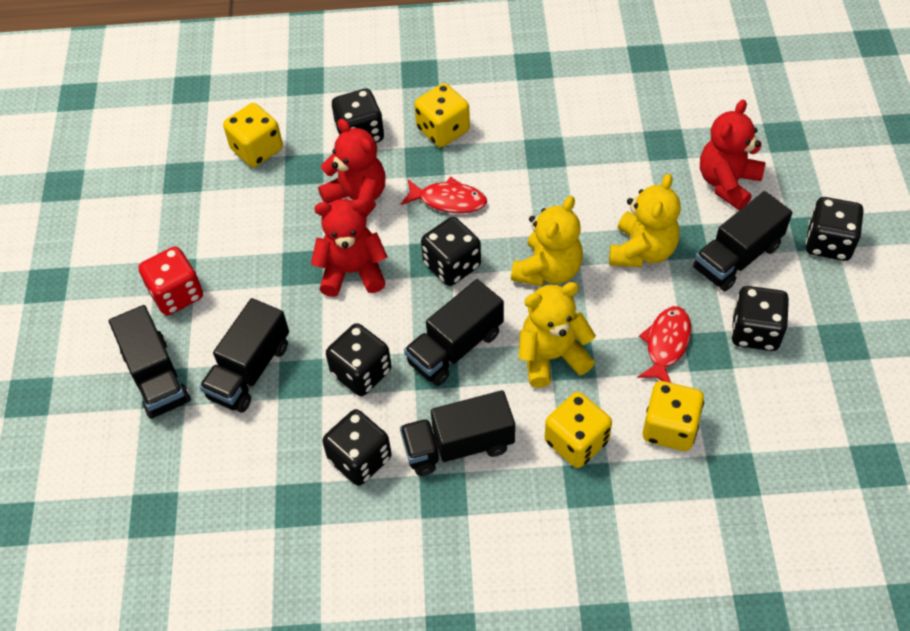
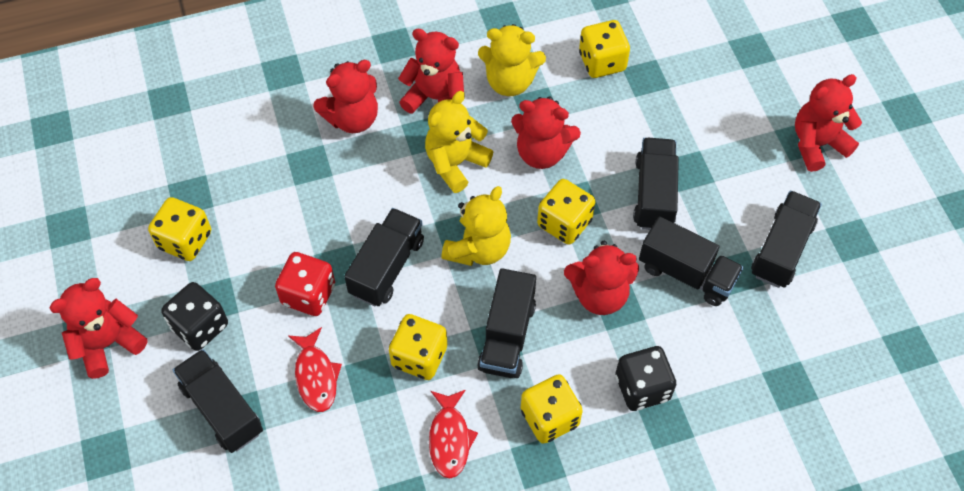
black dice: 6 -> 2
black truck: 5 -> 6
red teddy bear: 3 -> 6
yellow dice: 4 -> 5

